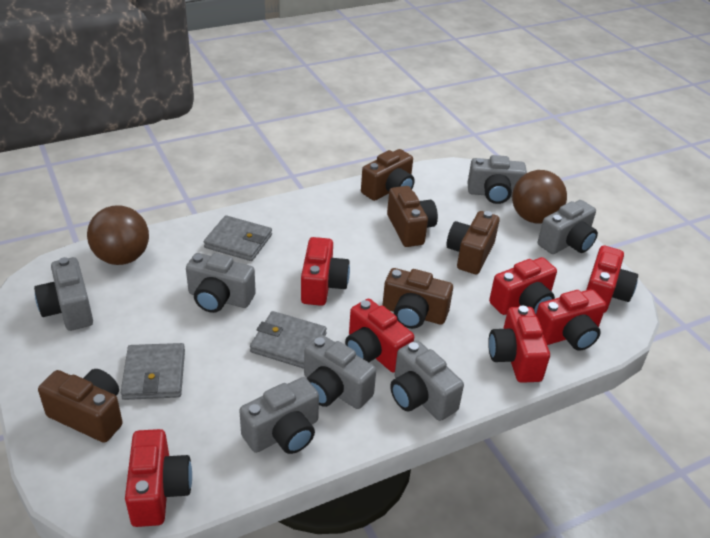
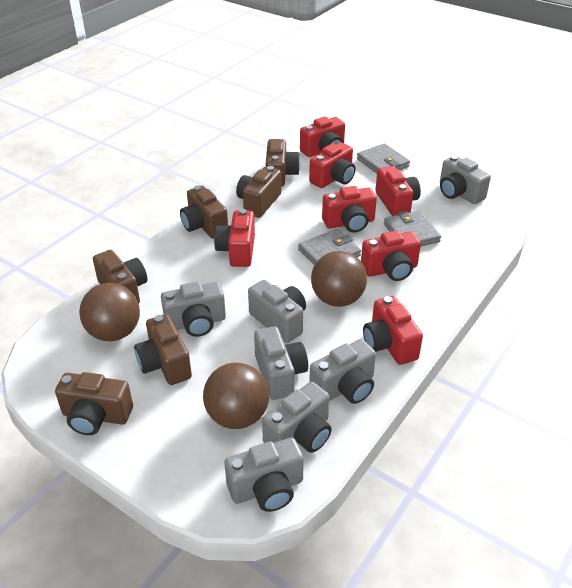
brown ball: 2 -> 3
brown camera: 5 -> 6

